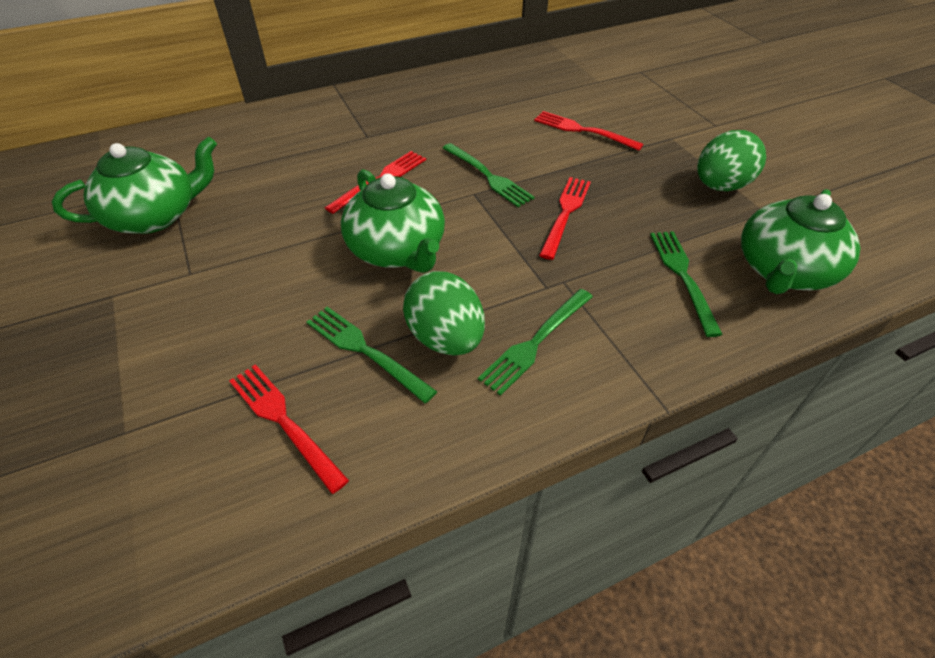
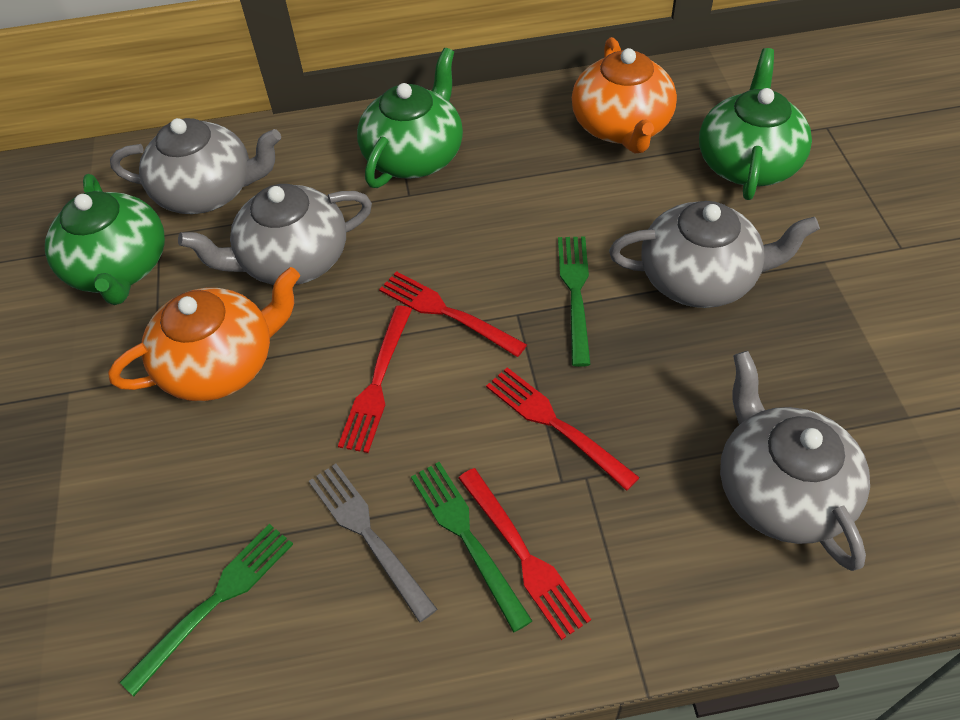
green egg: 2 -> 0
green fork: 4 -> 3
grey fork: 0 -> 1
grey teapot: 0 -> 4
orange teapot: 0 -> 2

